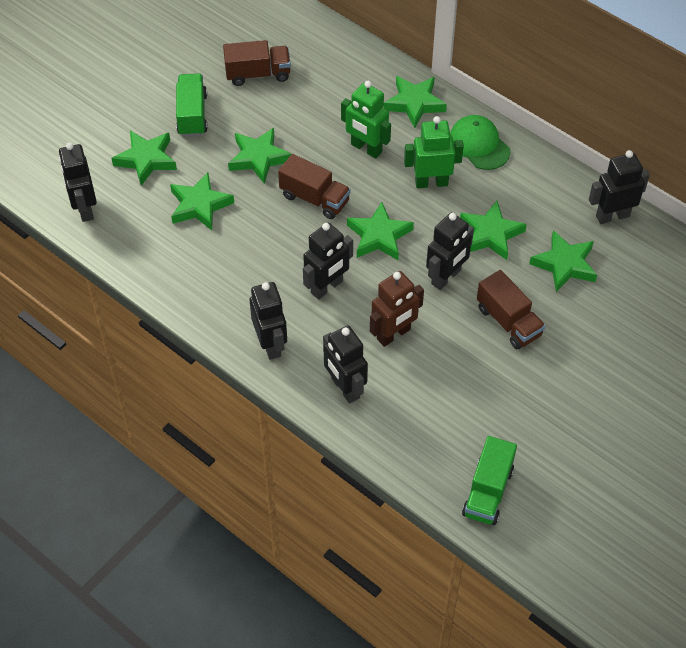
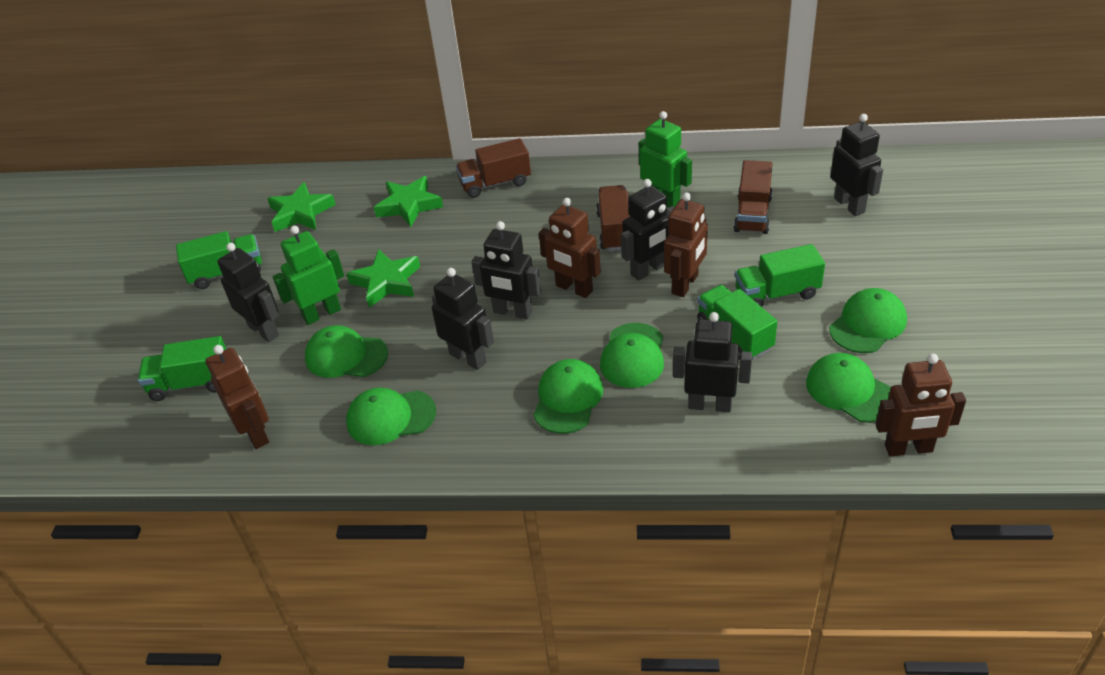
brown robot: 1 -> 4
green cap: 1 -> 6
green star: 7 -> 3
green truck: 2 -> 4

